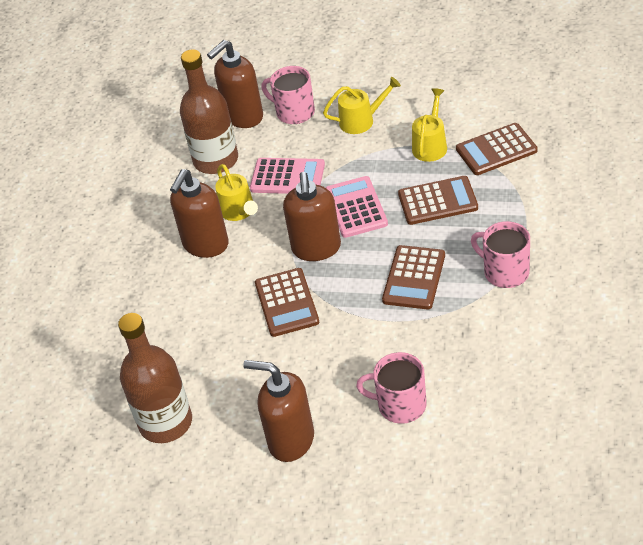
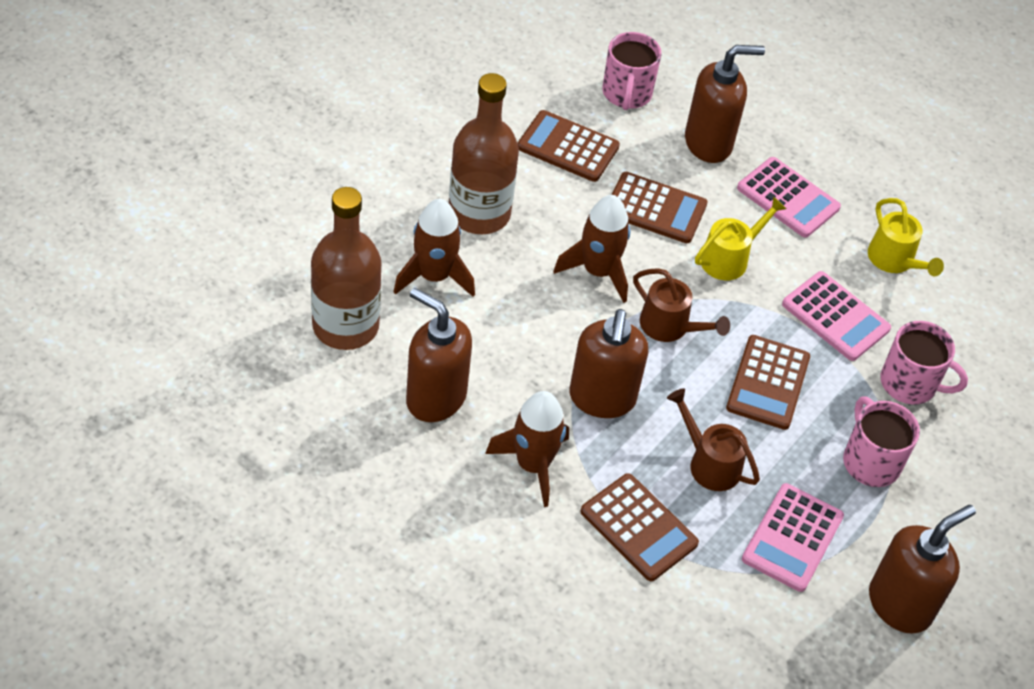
brown rocket: 0 -> 3
brown watering can: 0 -> 2
pink calculator: 2 -> 3
yellow watering can: 3 -> 2

